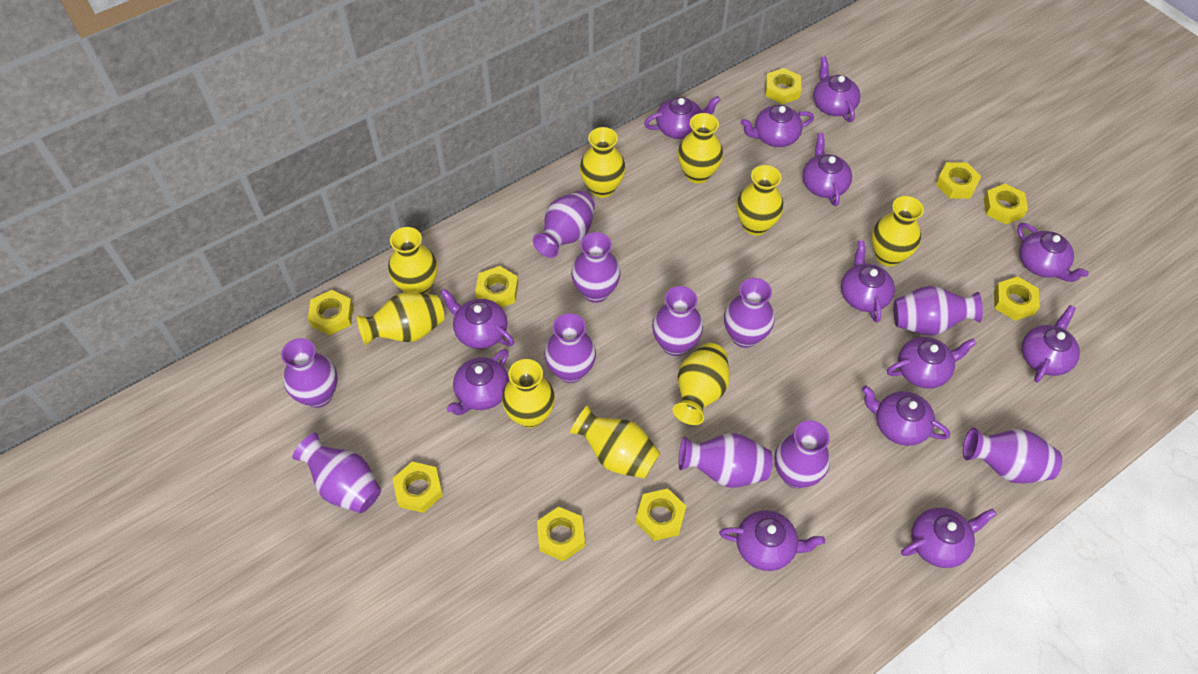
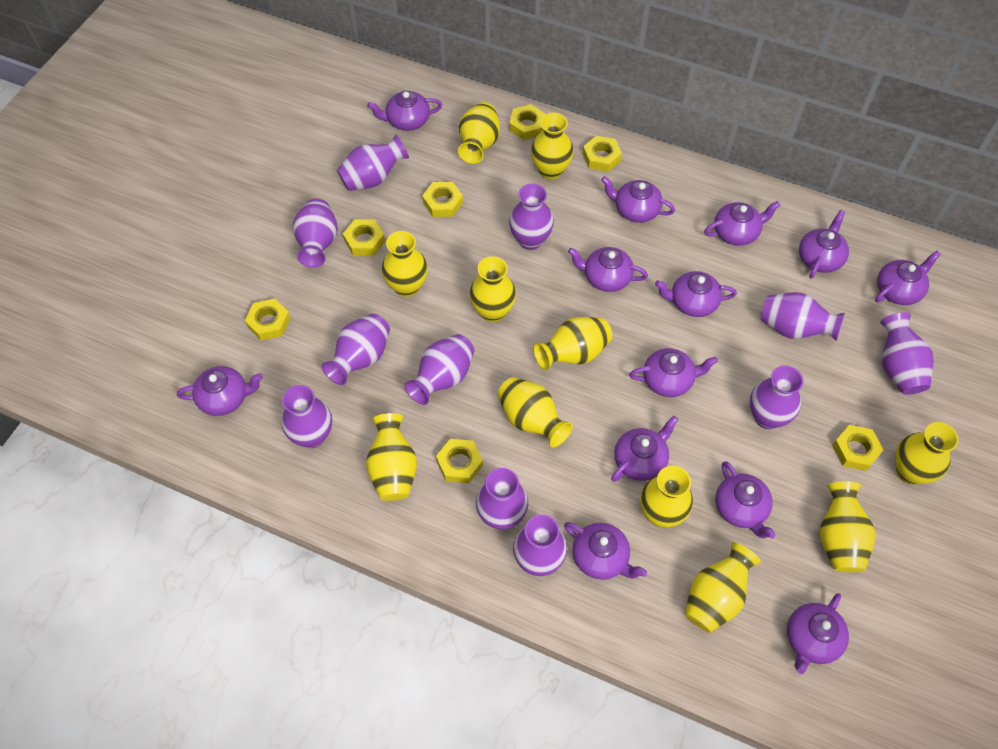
yellow nut: 9 -> 7
yellow vase: 9 -> 11

